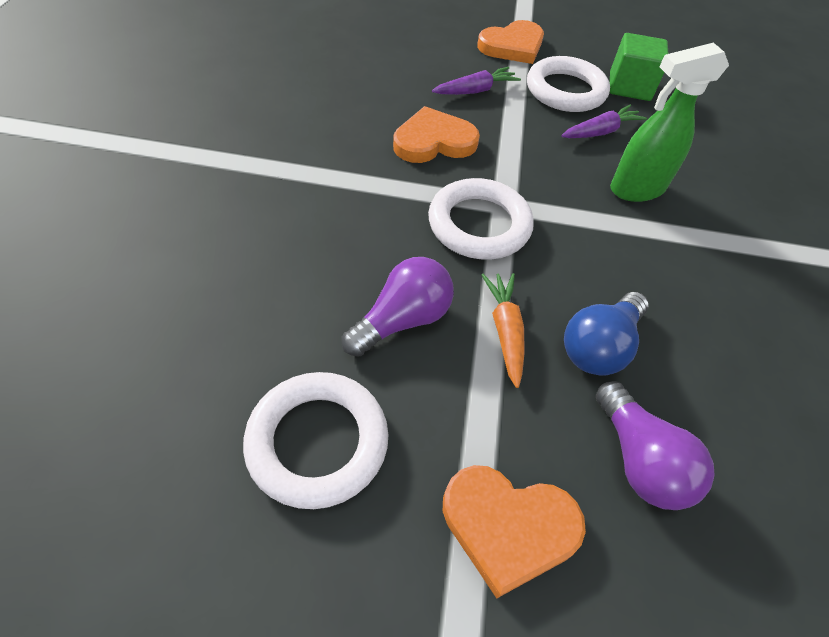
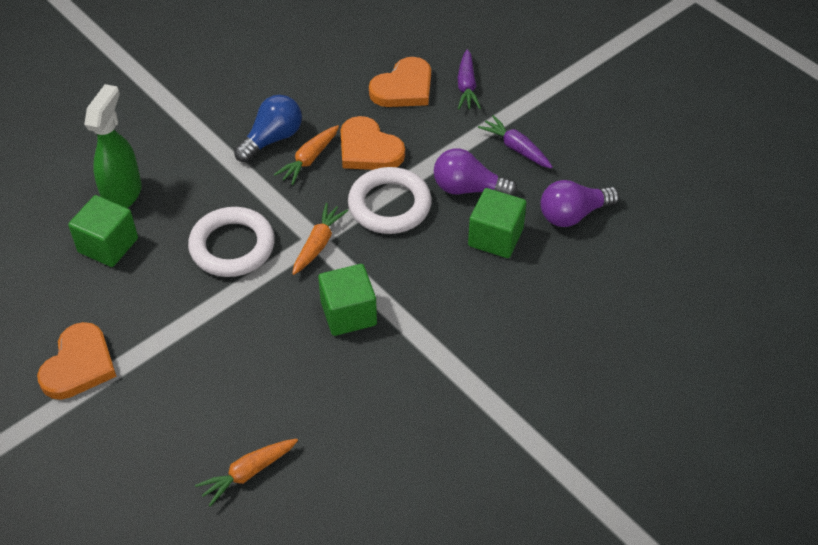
green cube: 1 -> 3
orange carrot: 1 -> 3
white ring: 3 -> 2

